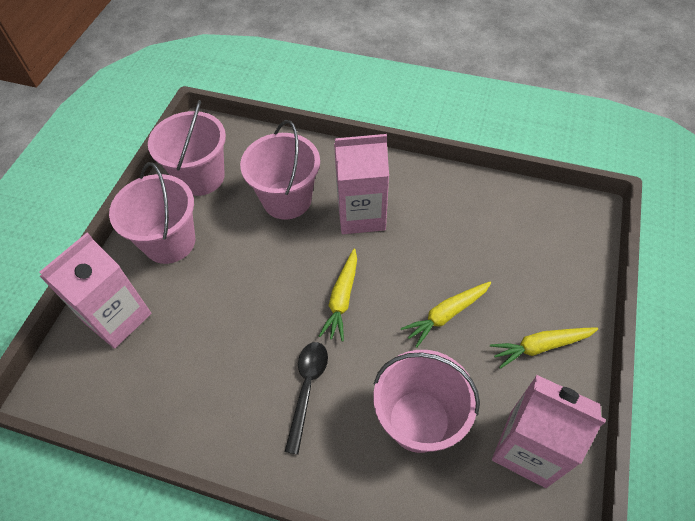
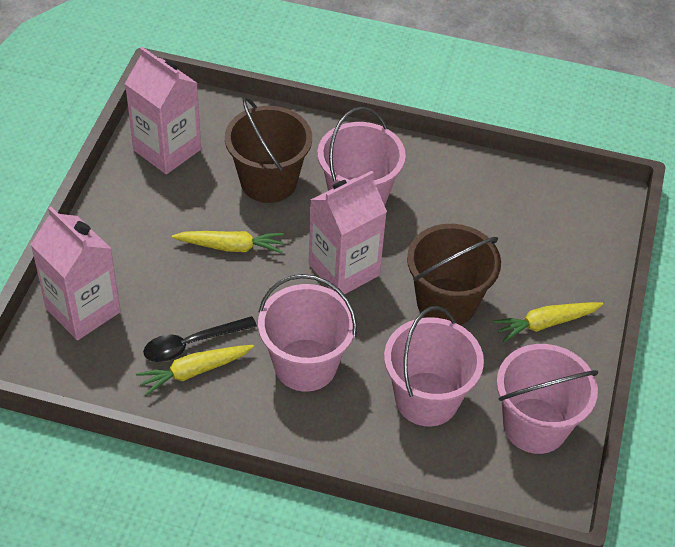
brown bucket: 0 -> 2

